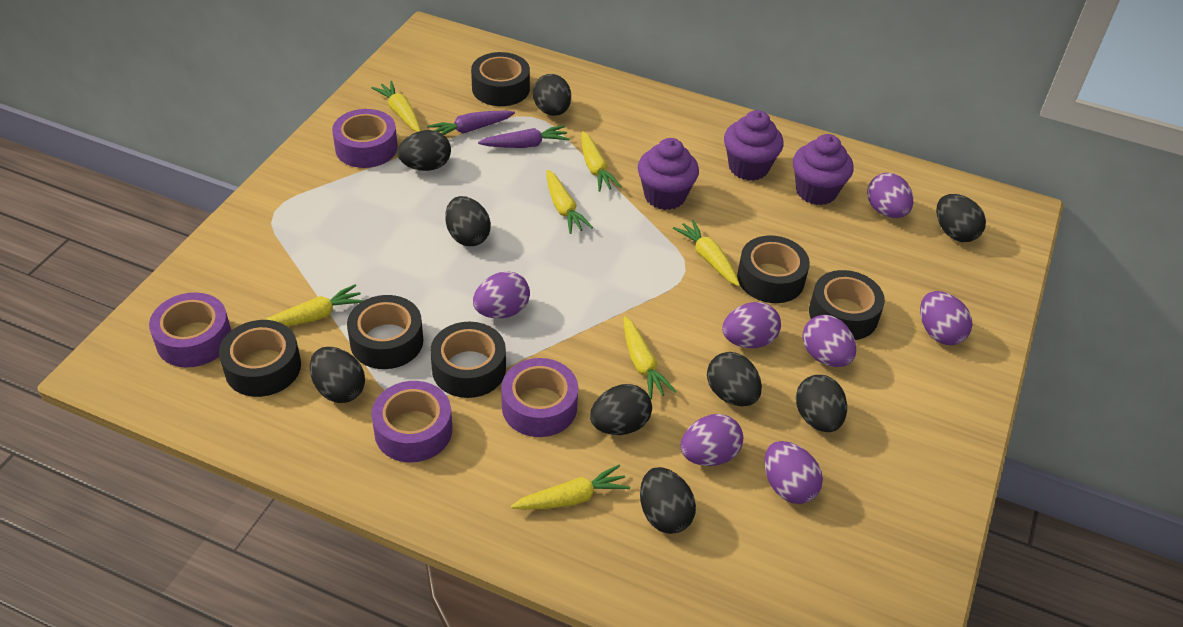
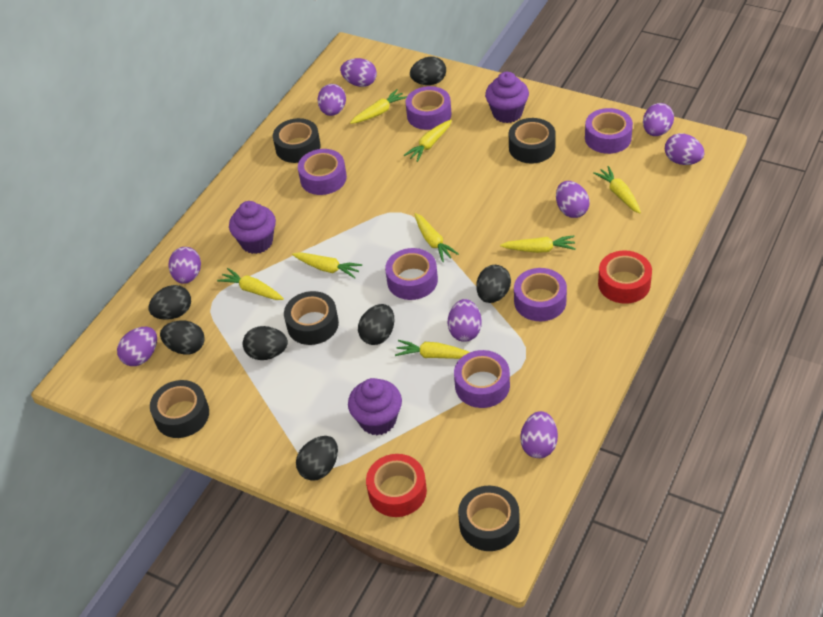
black egg: 9 -> 7
black tape: 6 -> 5
purple carrot: 2 -> 0
purple egg: 7 -> 9
purple tape: 4 -> 6
red tape: 0 -> 2
yellow carrot: 7 -> 8

